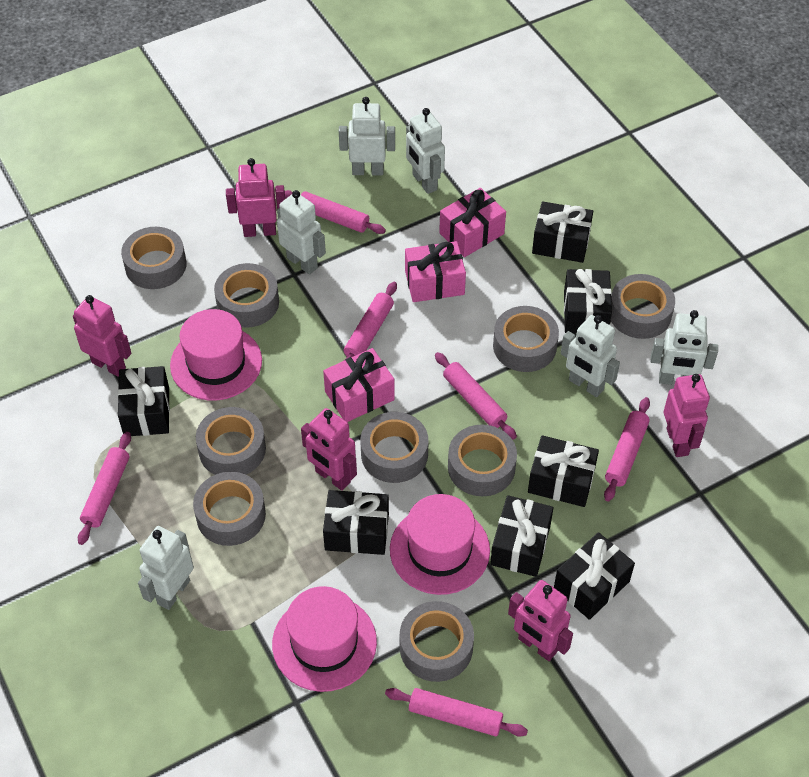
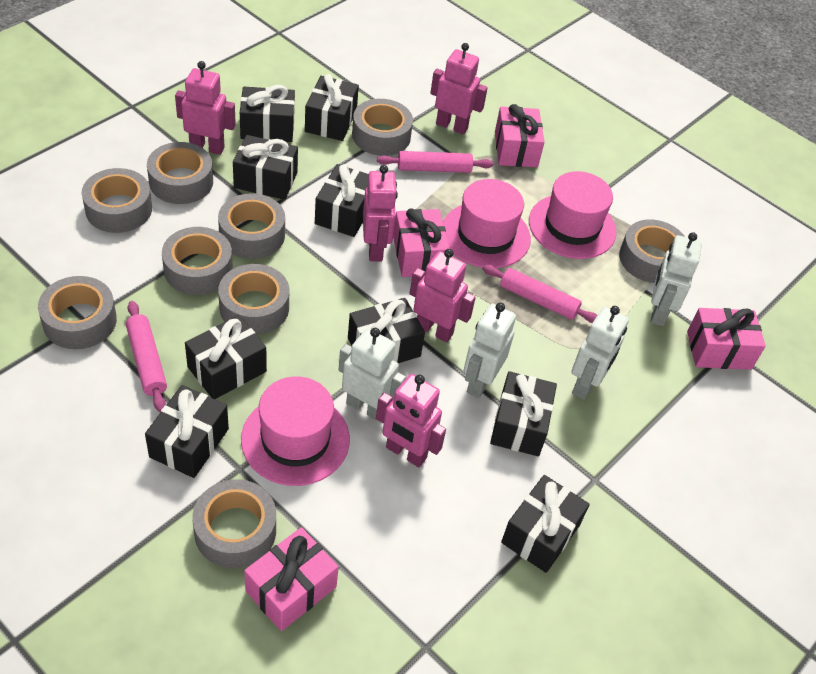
black gift: 7 -> 9
pink gift: 3 -> 4
pink rolling pin: 6 -> 3
white robot: 6 -> 4

